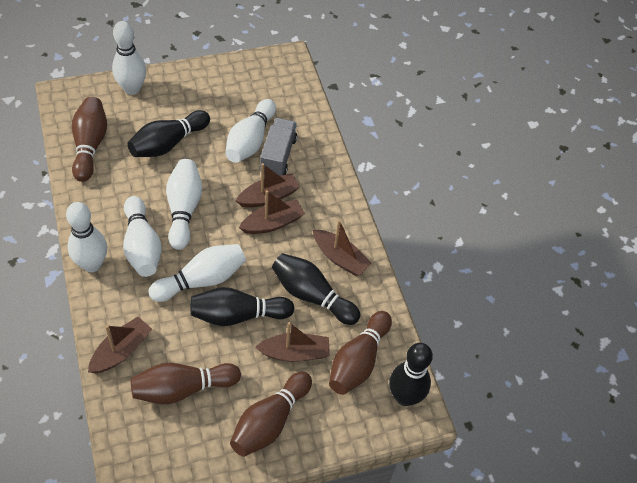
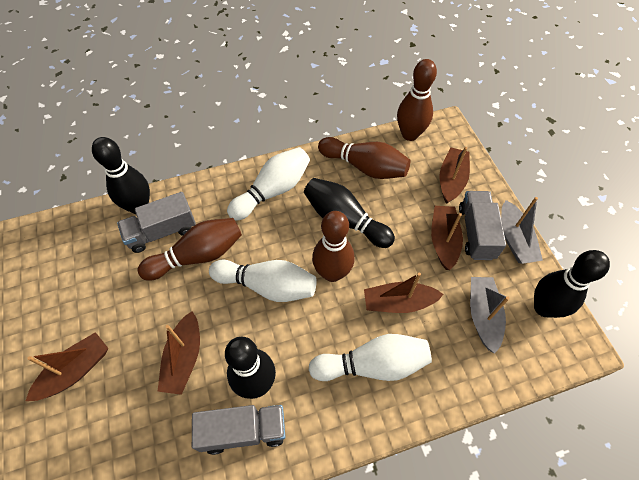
grey boat: 0 -> 2
grey truck: 1 -> 3
white bowling pin: 6 -> 3

